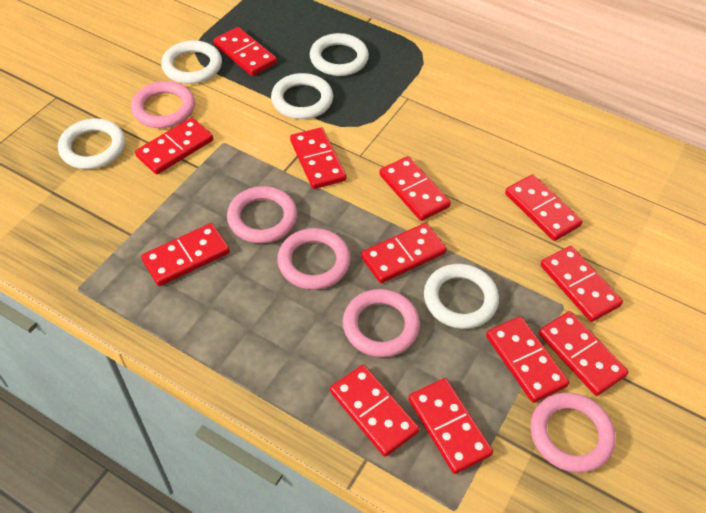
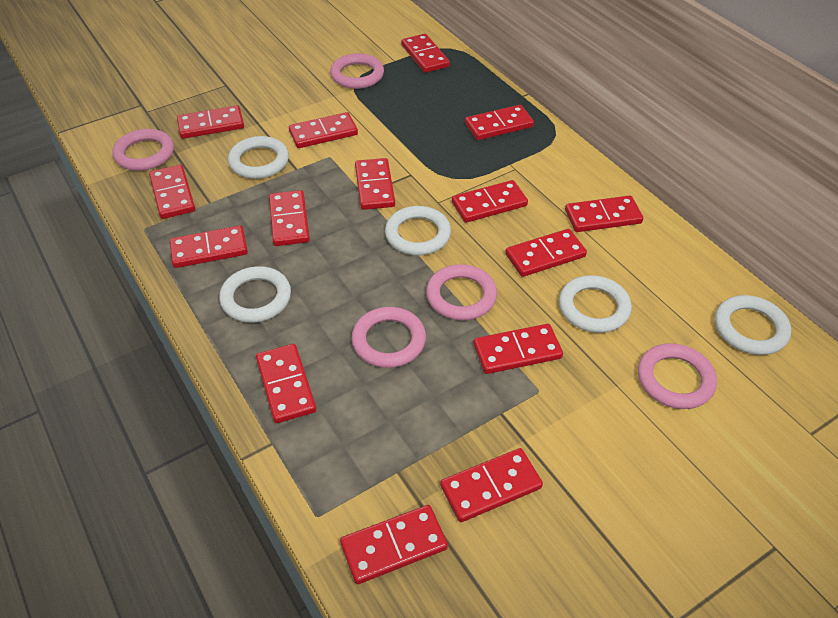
red domino: 12 -> 15

